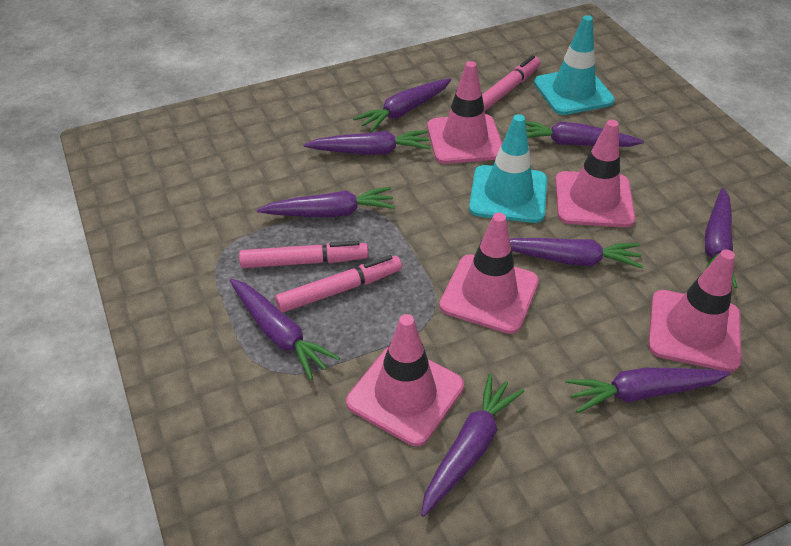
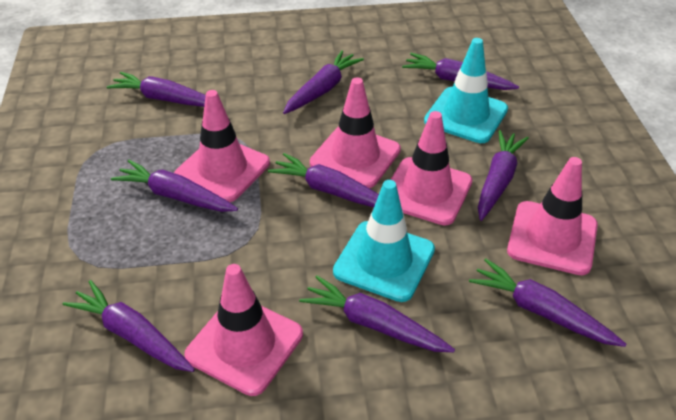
pink marker: 3 -> 0

